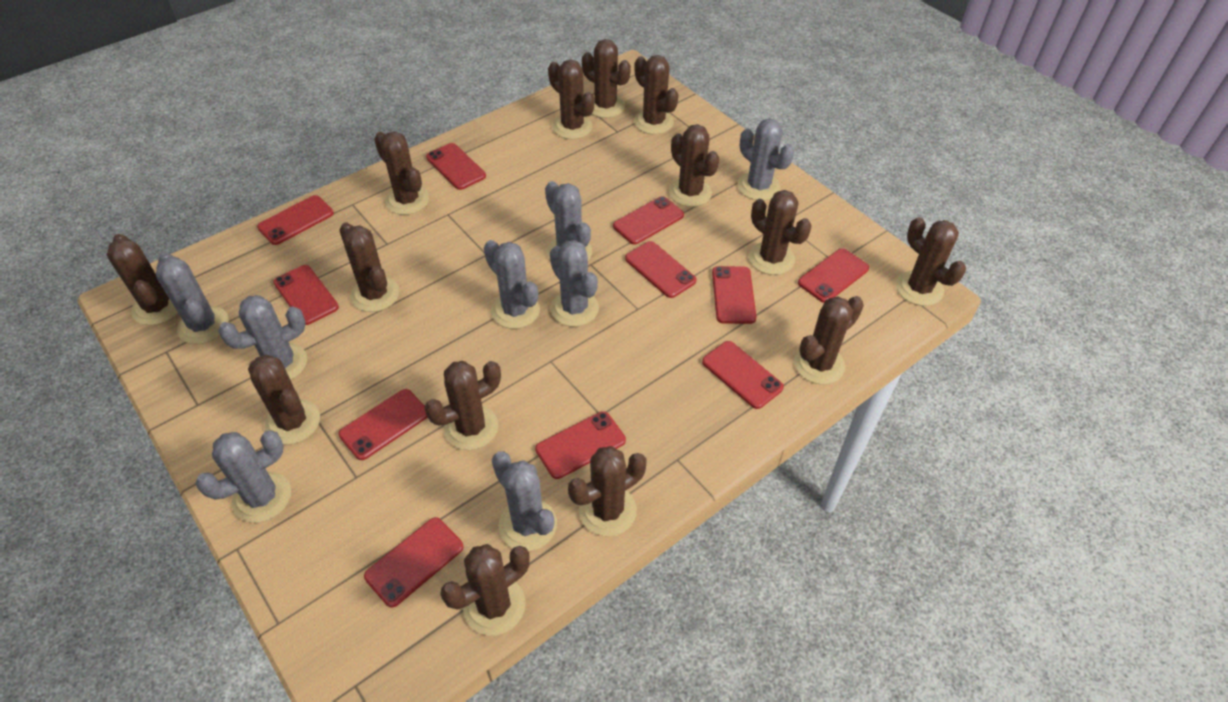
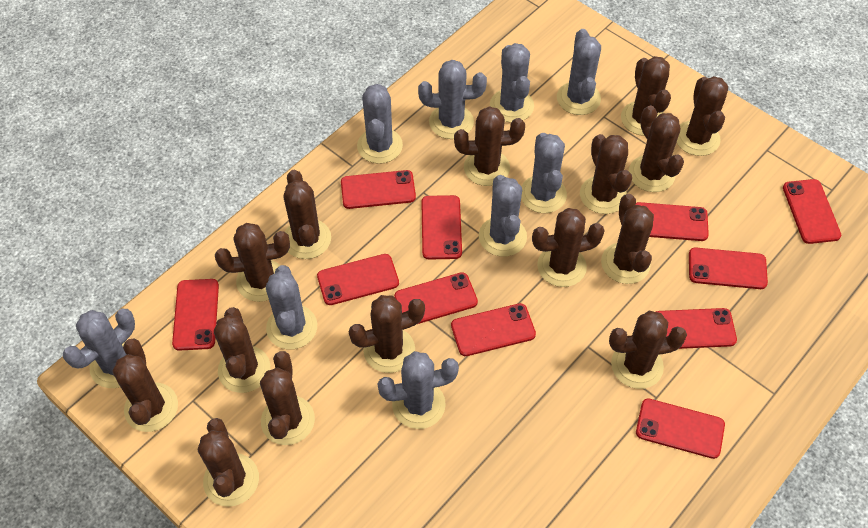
brown cactus: 14 -> 15
grey cactus: 8 -> 9

